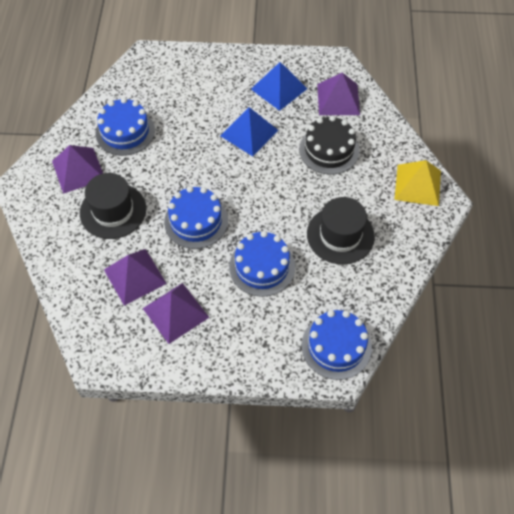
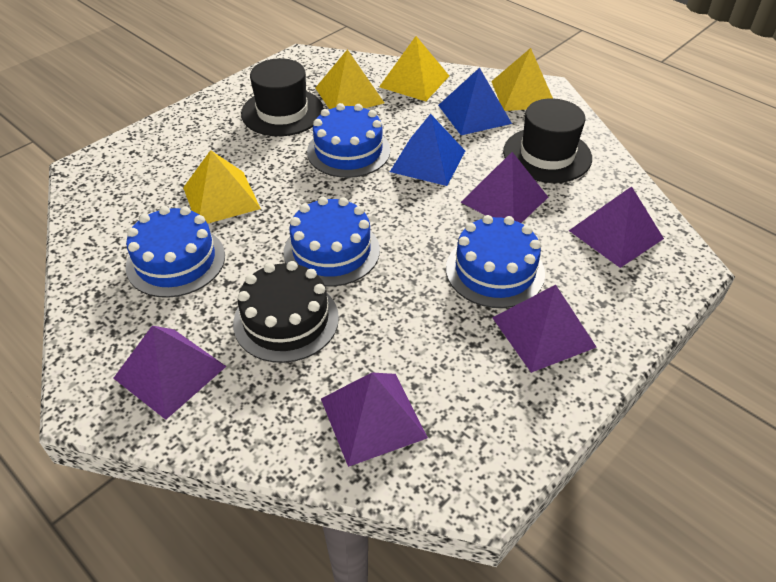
purple pyramid: 4 -> 5
yellow pyramid: 1 -> 4

